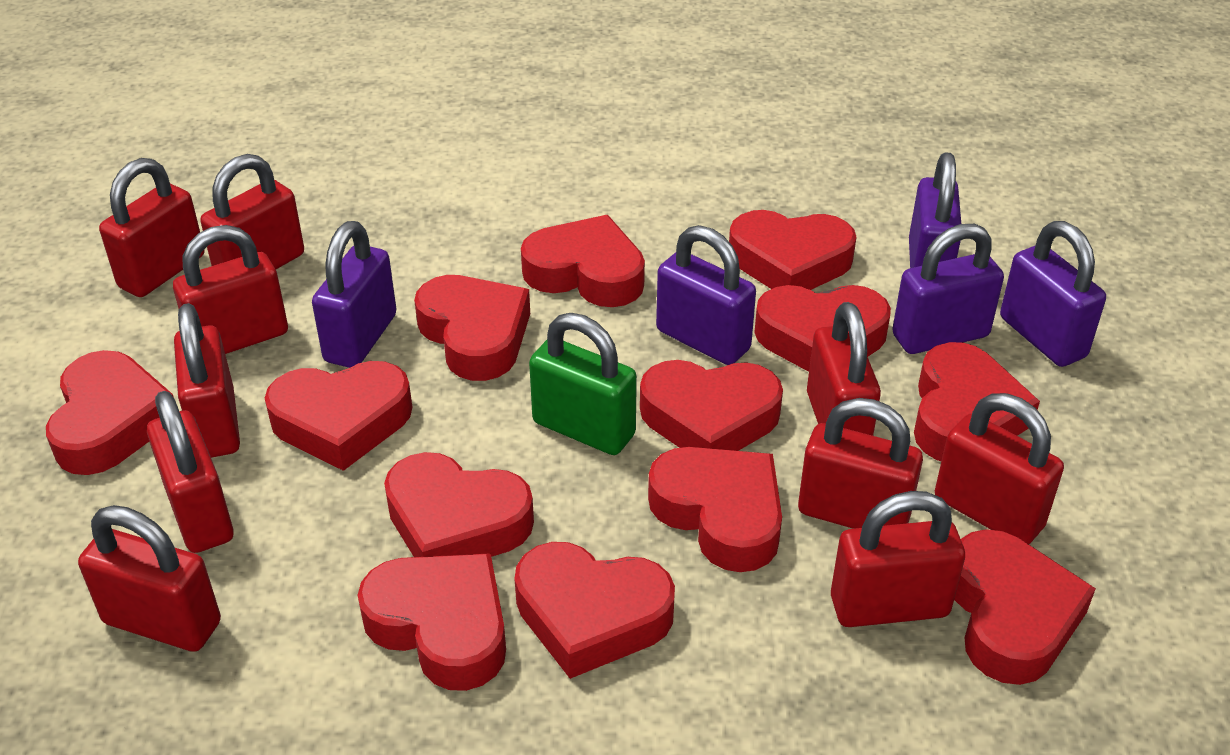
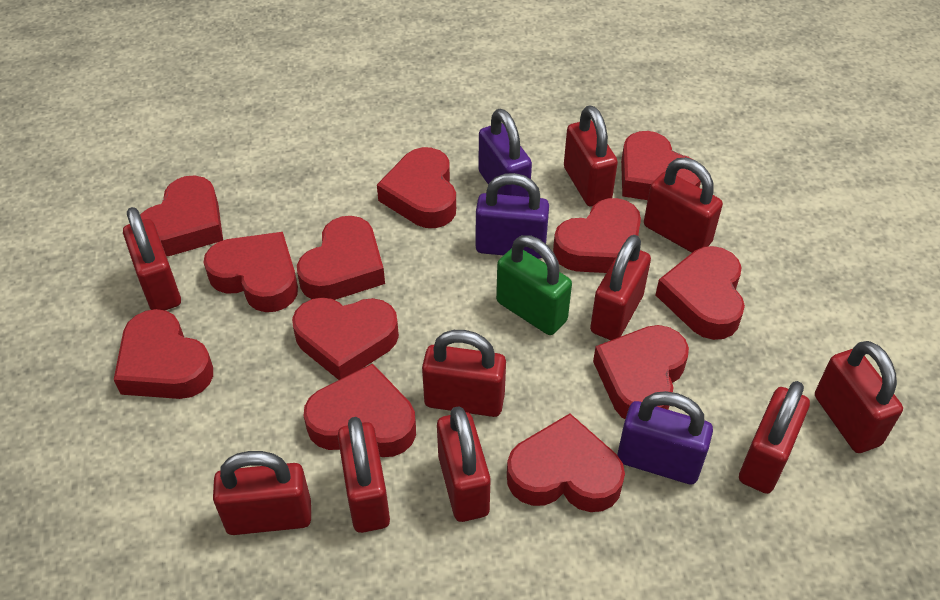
purple padlock: 5 -> 3
red heart: 13 -> 12

